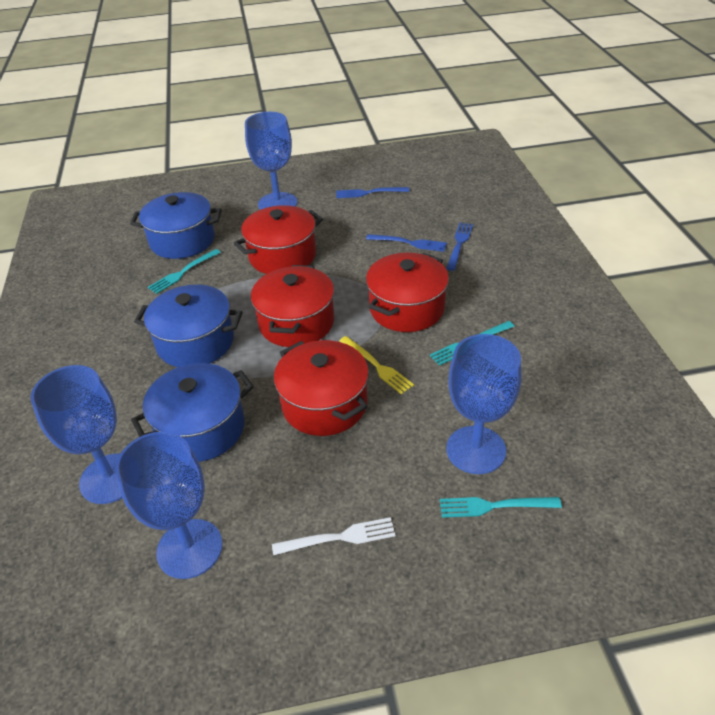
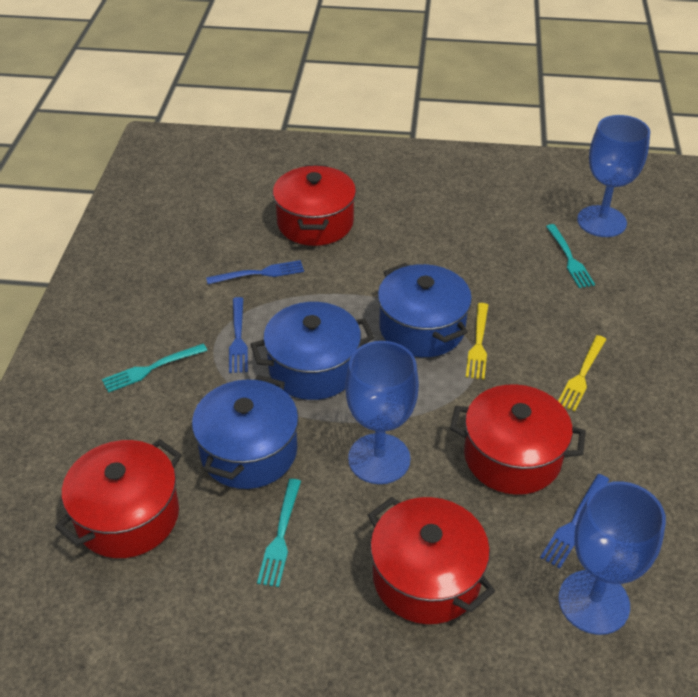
blue goblet: 4 -> 3
white fork: 1 -> 0
yellow fork: 1 -> 2

